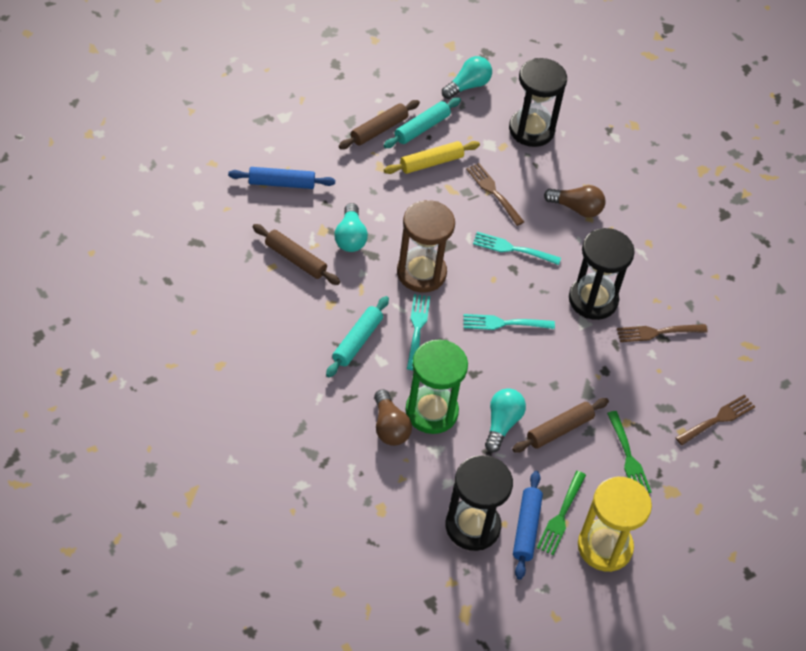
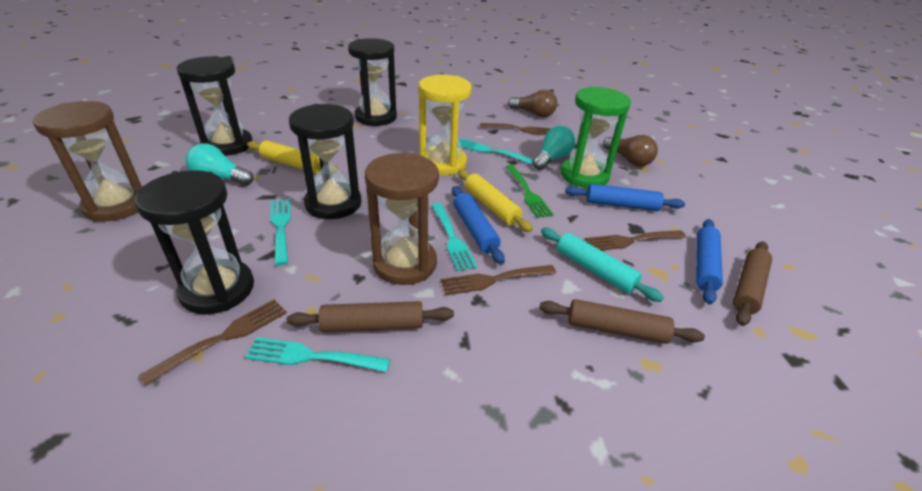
black hourglass: 3 -> 4
blue rolling pin: 2 -> 3
brown fork: 3 -> 4
brown hourglass: 1 -> 2
green fork: 2 -> 1
turquoise fork: 3 -> 4
turquoise light bulb: 3 -> 2
turquoise rolling pin: 2 -> 1
yellow rolling pin: 1 -> 2

